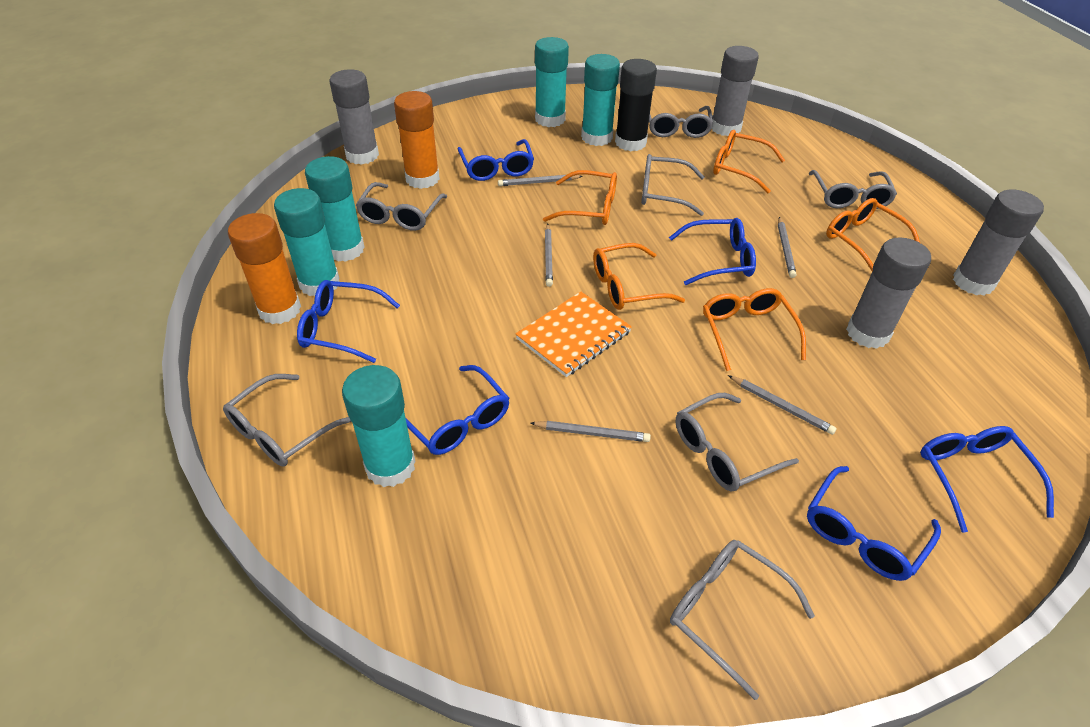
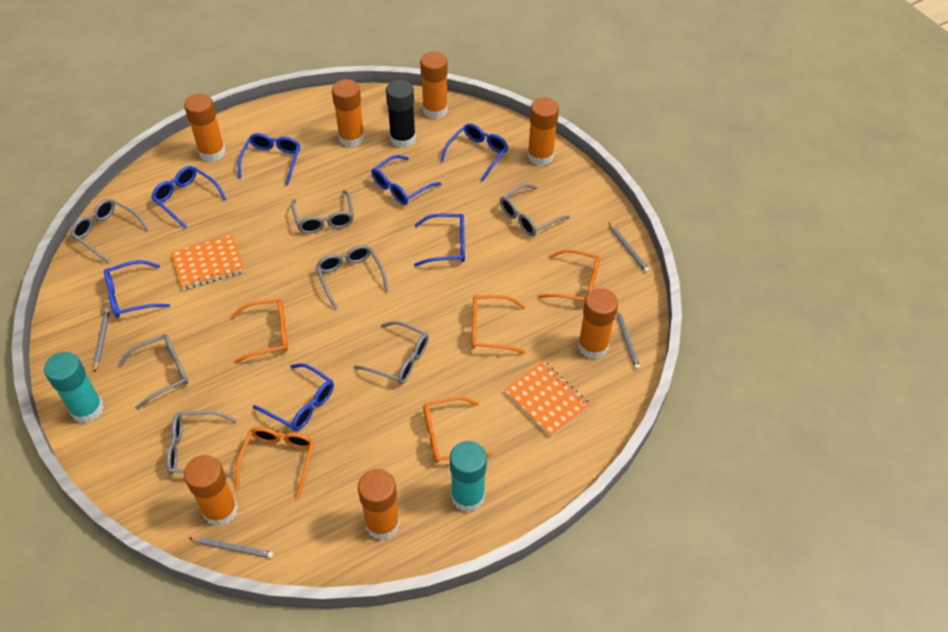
blue glasses: 6 -> 7
grey glue stick: 4 -> 0
grey pencil: 5 -> 4
orange glue stick: 2 -> 7
orange notebook: 1 -> 2
turquoise glue stick: 5 -> 2

